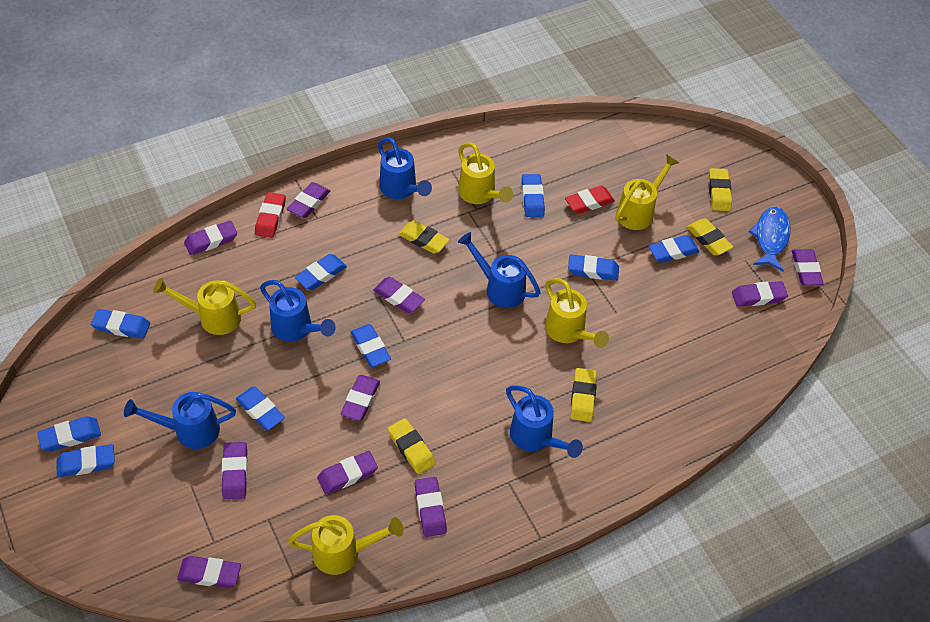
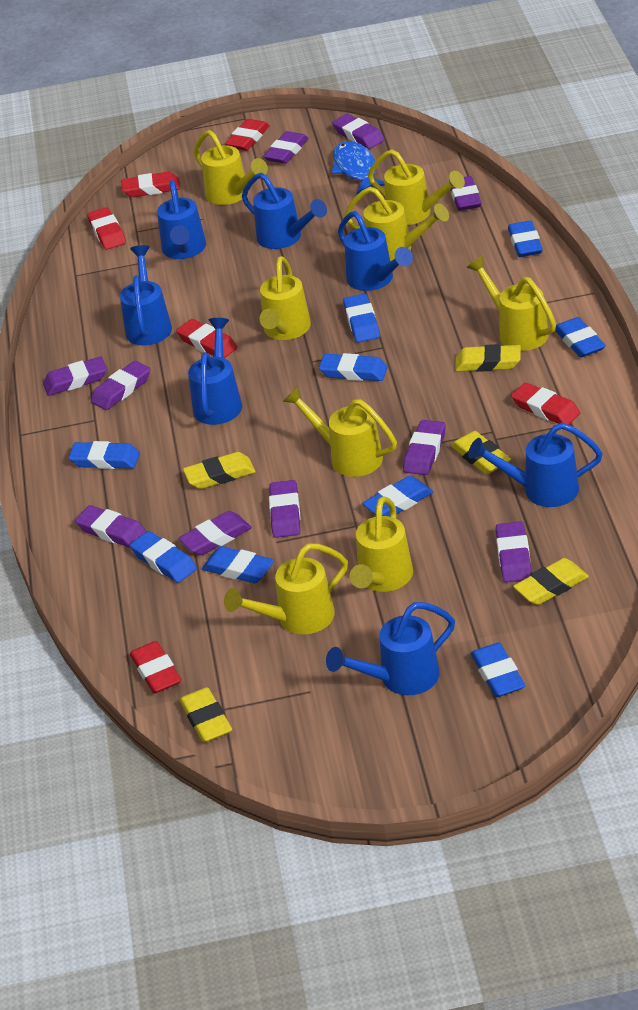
blue watering can: 5 -> 7
red eraser: 2 -> 6
yellow watering can: 5 -> 8

